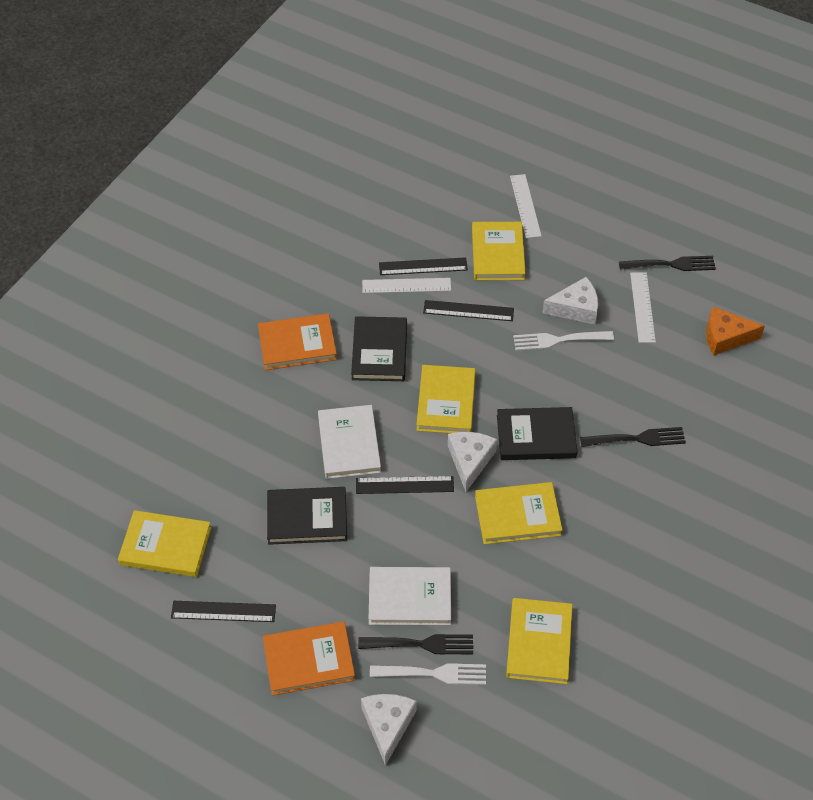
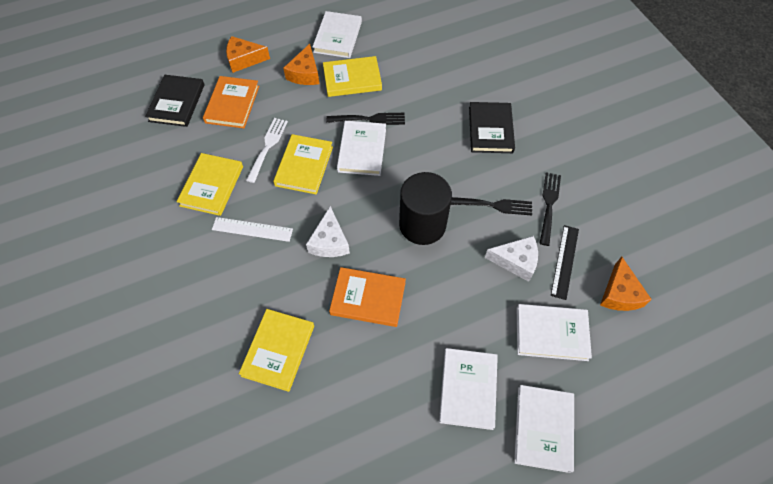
black book: 3 -> 2
black cylinder: 0 -> 1
black ruler: 4 -> 1
orange cheese: 1 -> 3
white book: 2 -> 5
white cheese: 3 -> 2
white fork: 2 -> 1
white ruler: 3 -> 1
yellow book: 5 -> 4

